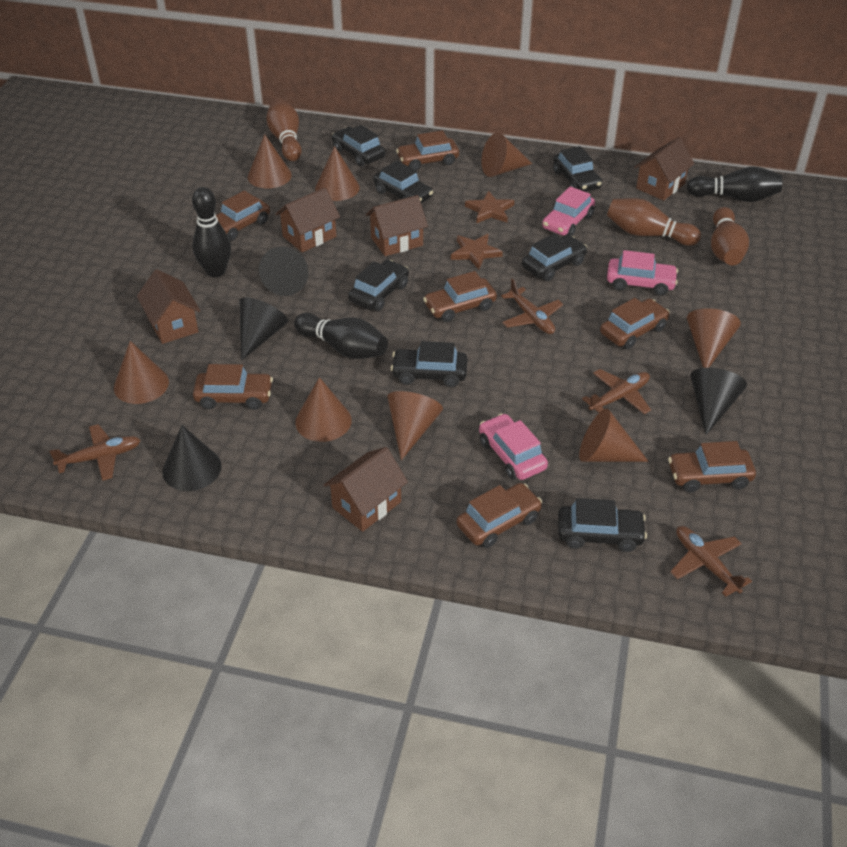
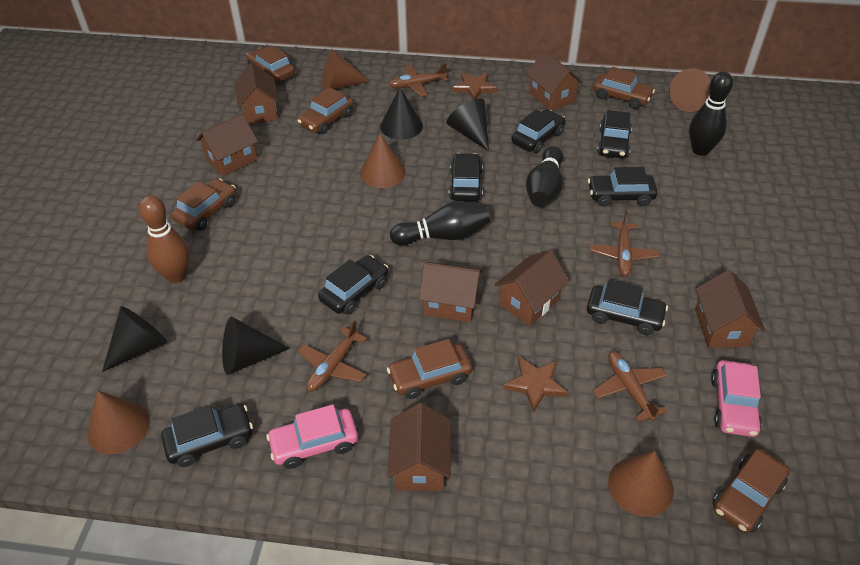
brown bowling pin: 3 -> 1
brown car: 7 -> 6
brown cone: 8 -> 5
brown house: 5 -> 7
pink car: 3 -> 2

